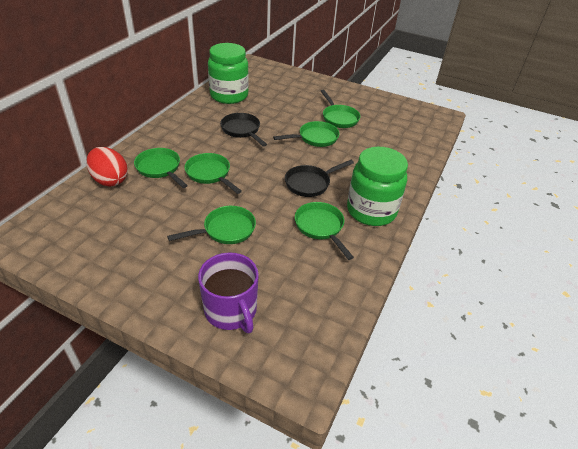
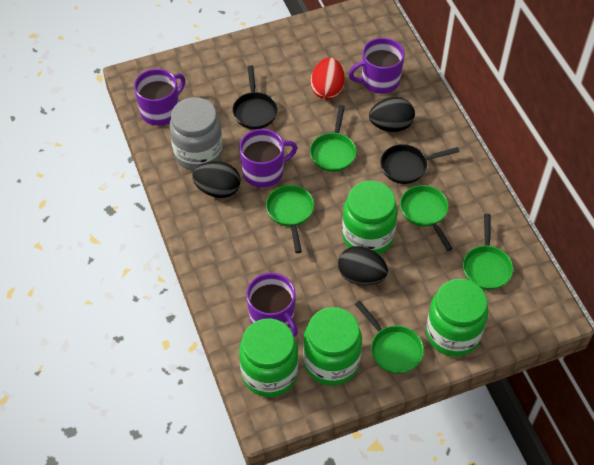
black egg: 0 -> 3
green jar: 2 -> 4
green pan: 6 -> 5
grey jar: 0 -> 1
purple mug: 1 -> 4

